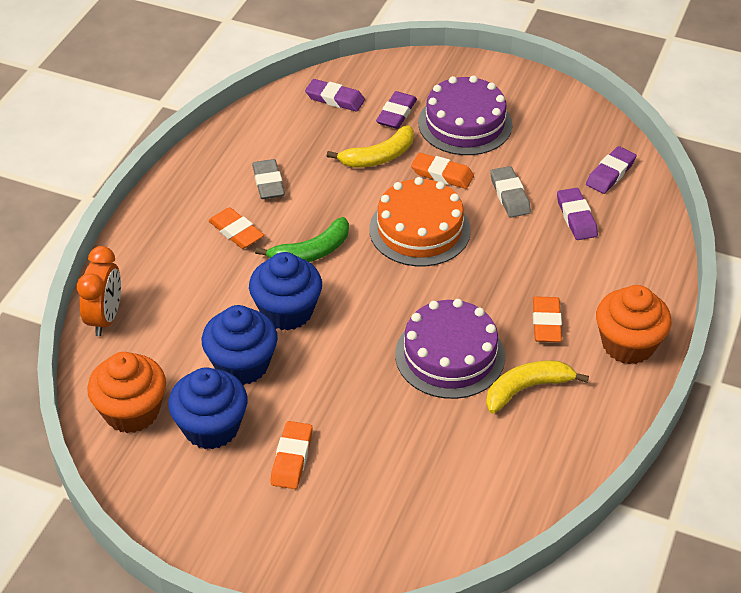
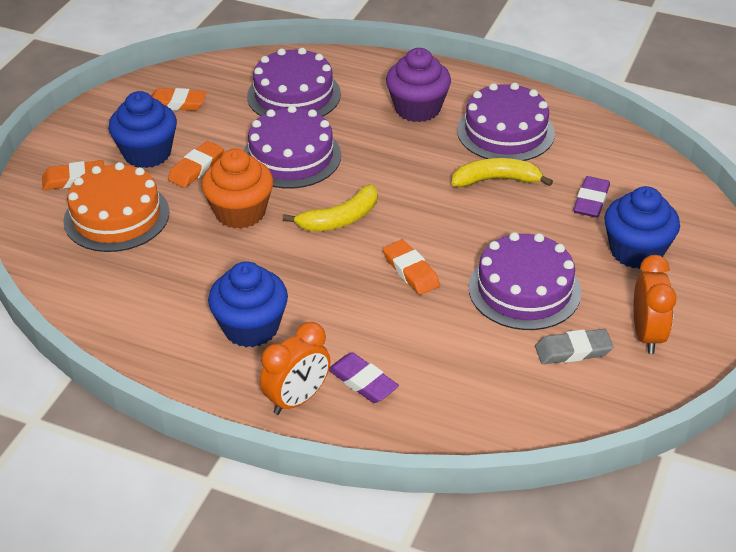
green banana: 1 -> 0
grey eraser: 2 -> 1
orange clock: 1 -> 2
orange cupcake: 2 -> 1
purple cake: 2 -> 4
purple cupcake: 0 -> 1
purple eraser: 4 -> 2

